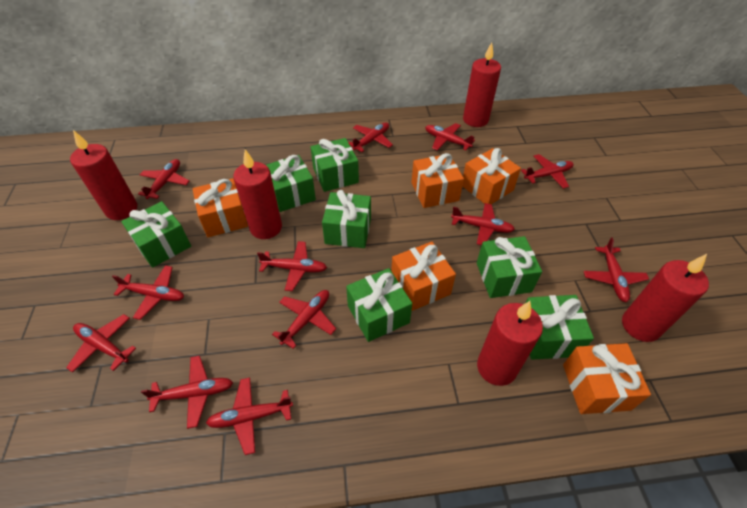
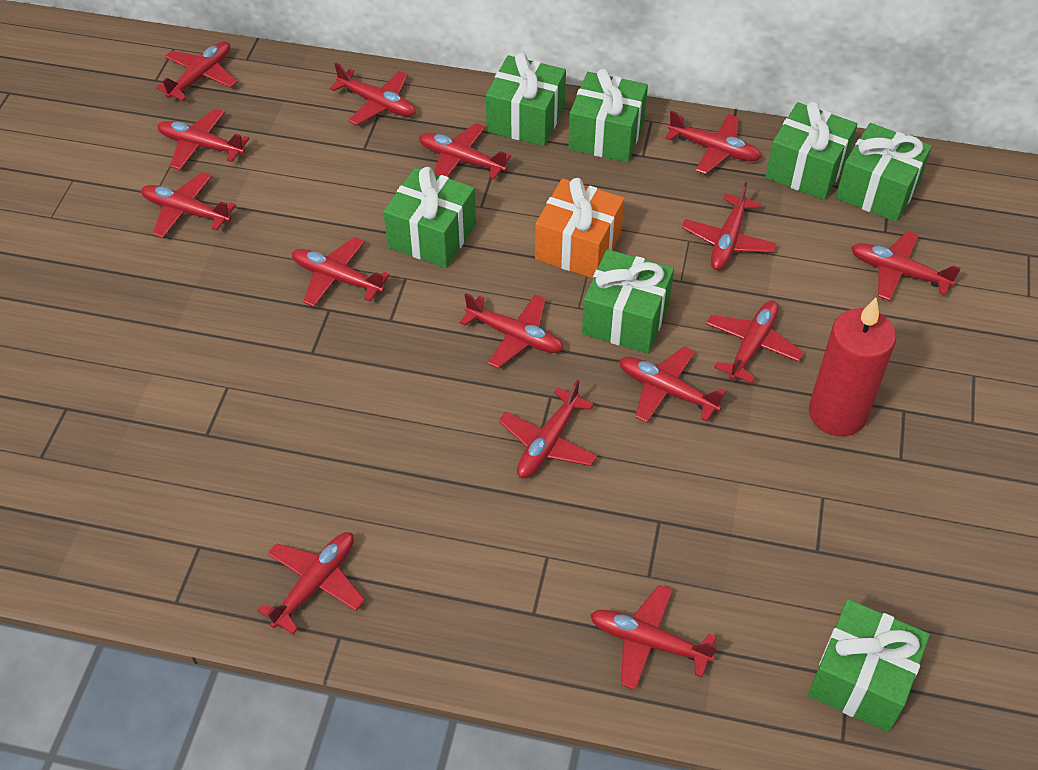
orange gift: 5 -> 1
red candle: 5 -> 1
red plane: 12 -> 15

